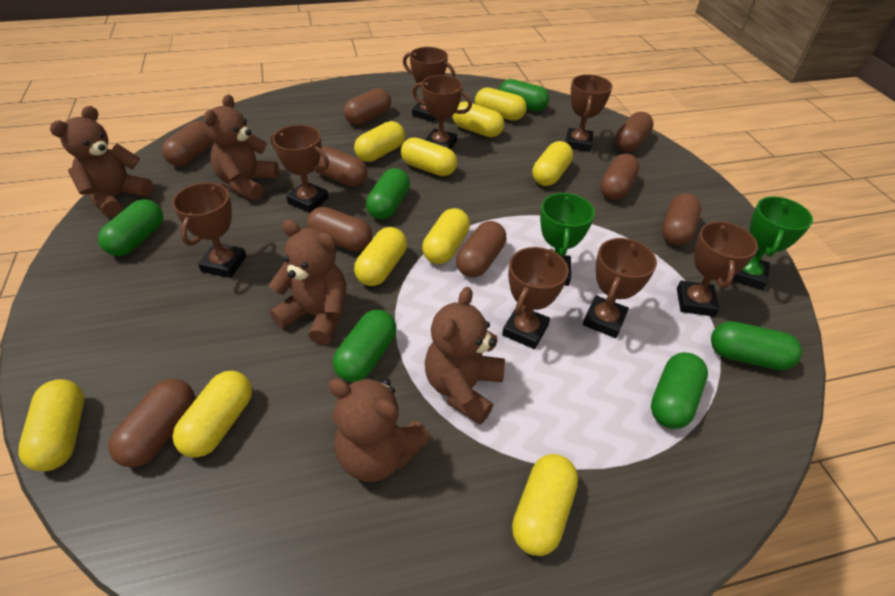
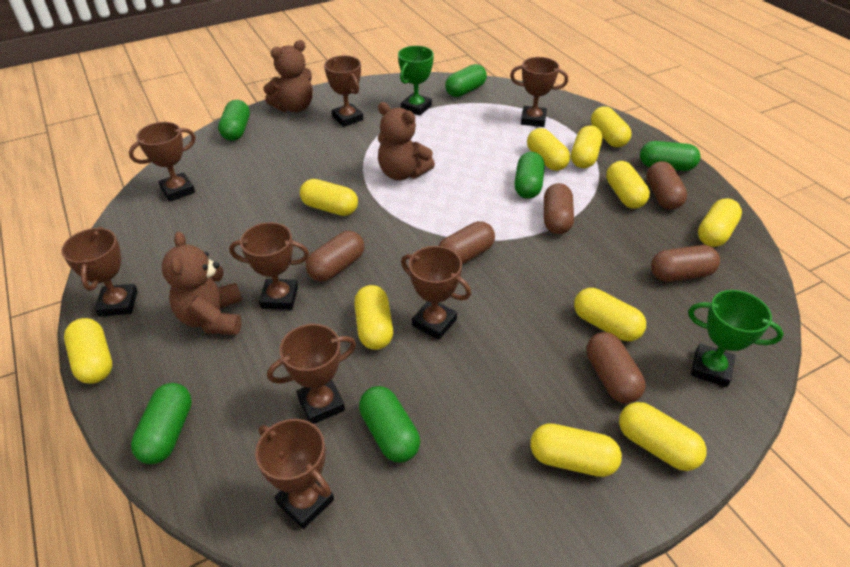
brown capsule: 9 -> 6
brown teddy bear: 5 -> 3
yellow capsule: 10 -> 11

